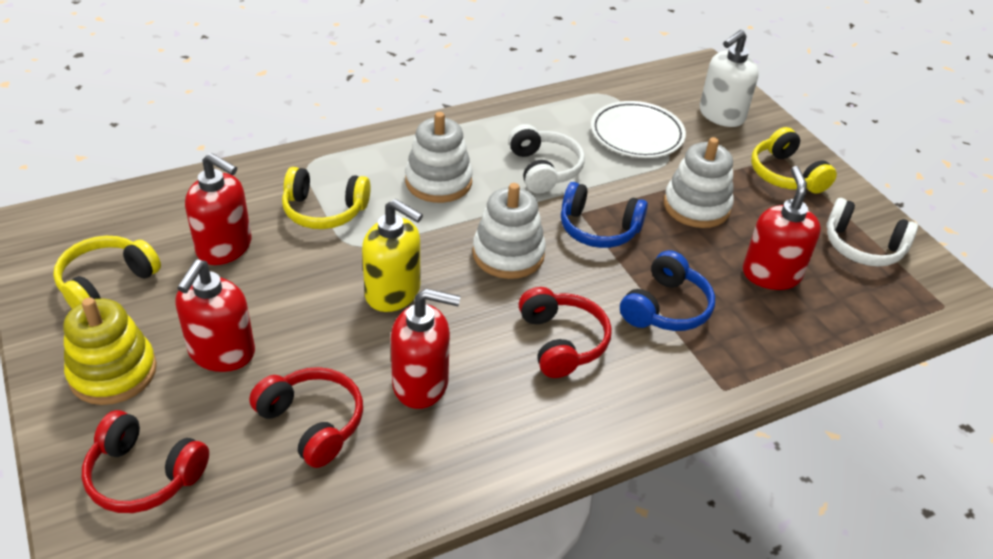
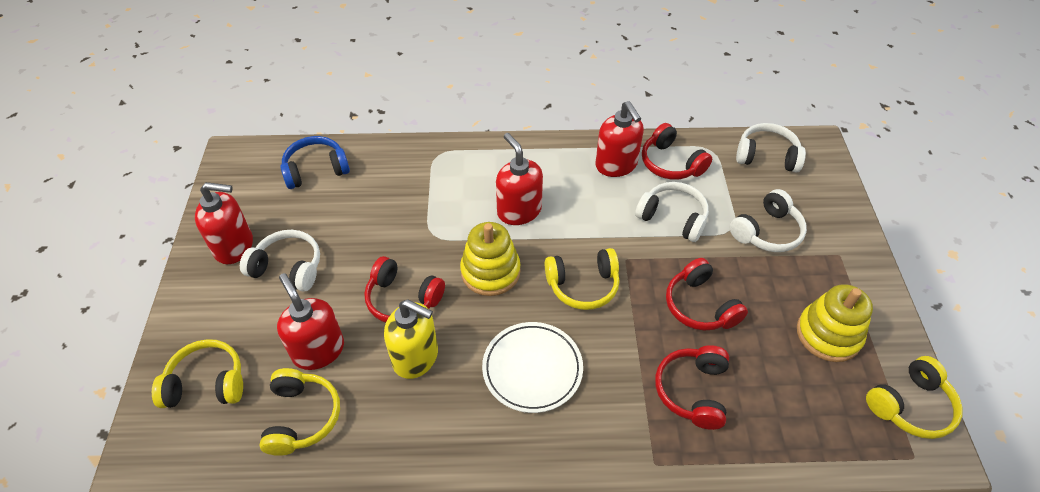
blue headphones: 2 -> 1
red headphones: 3 -> 4
white headphones: 2 -> 4
white soap dispenser: 1 -> 0
white stacking toy: 3 -> 0
yellow headphones: 3 -> 4
yellow stacking toy: 1 -> 2

